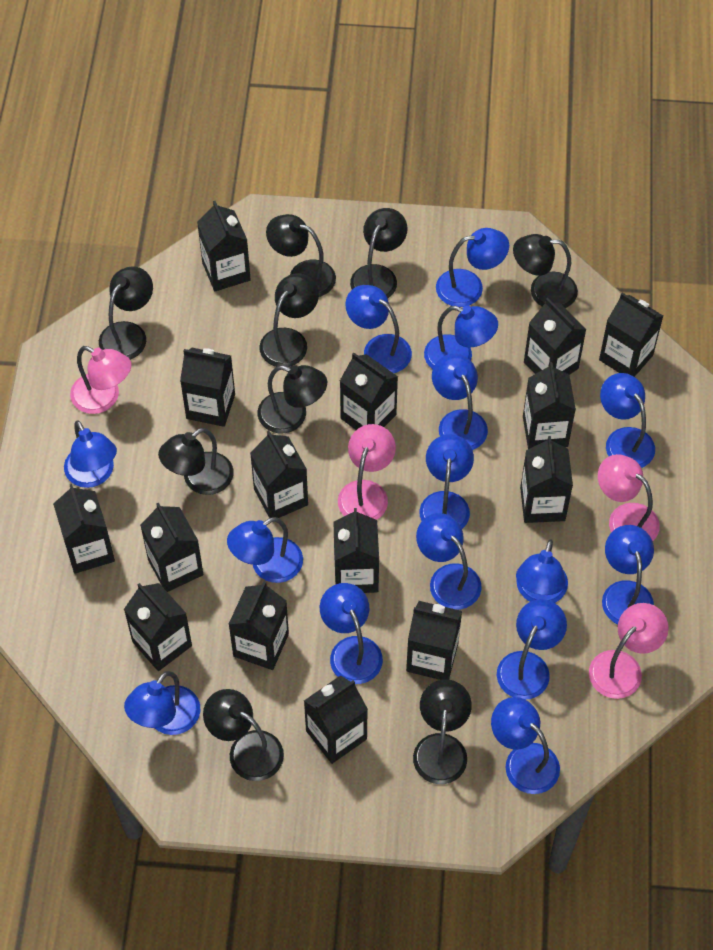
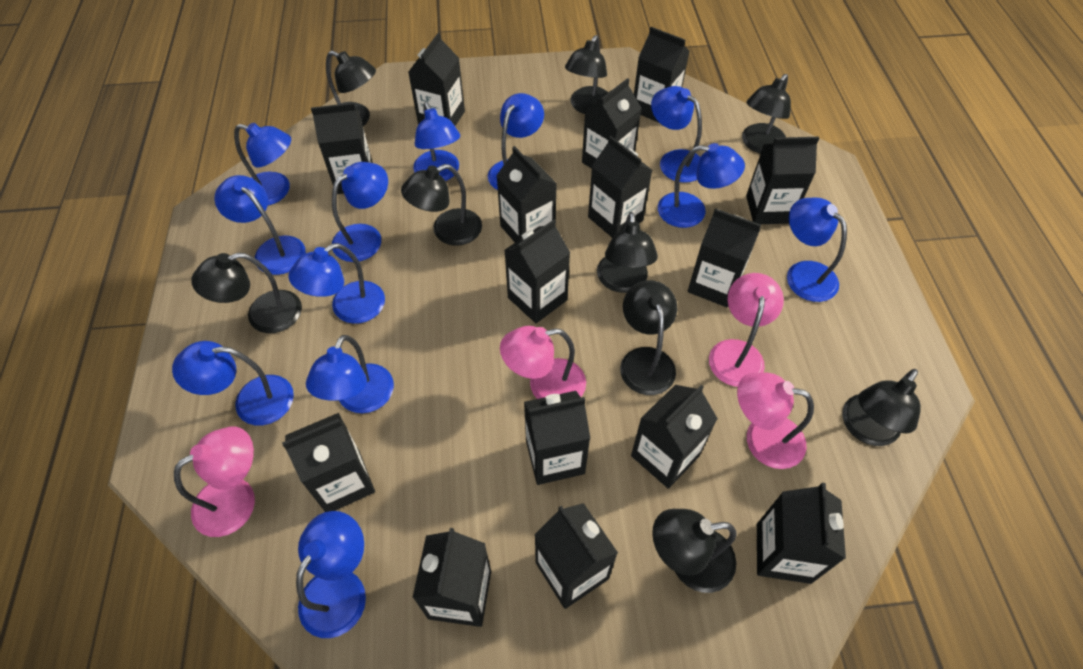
blue lamp: 15 -> 12

